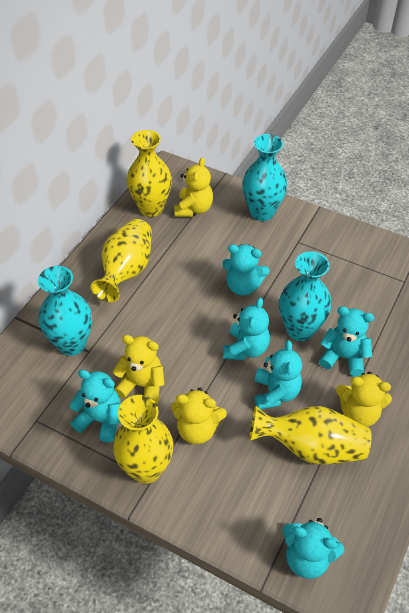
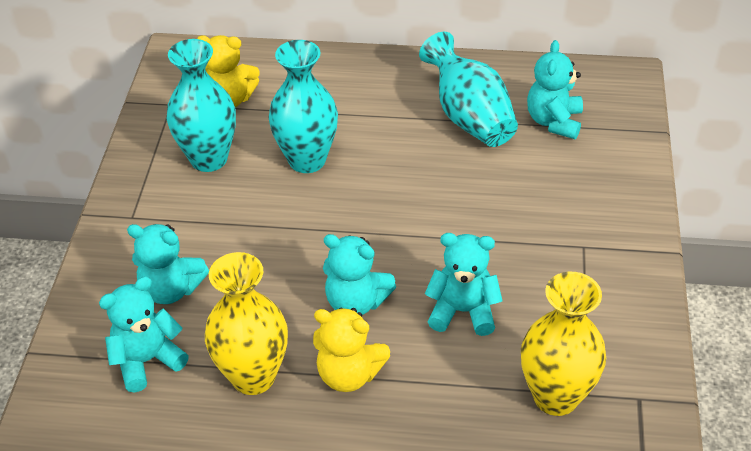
turquoise teddy bear: 6 -> 5
yellow teddy bear: 4 -> 2
yellow vase: 4 -> 2

